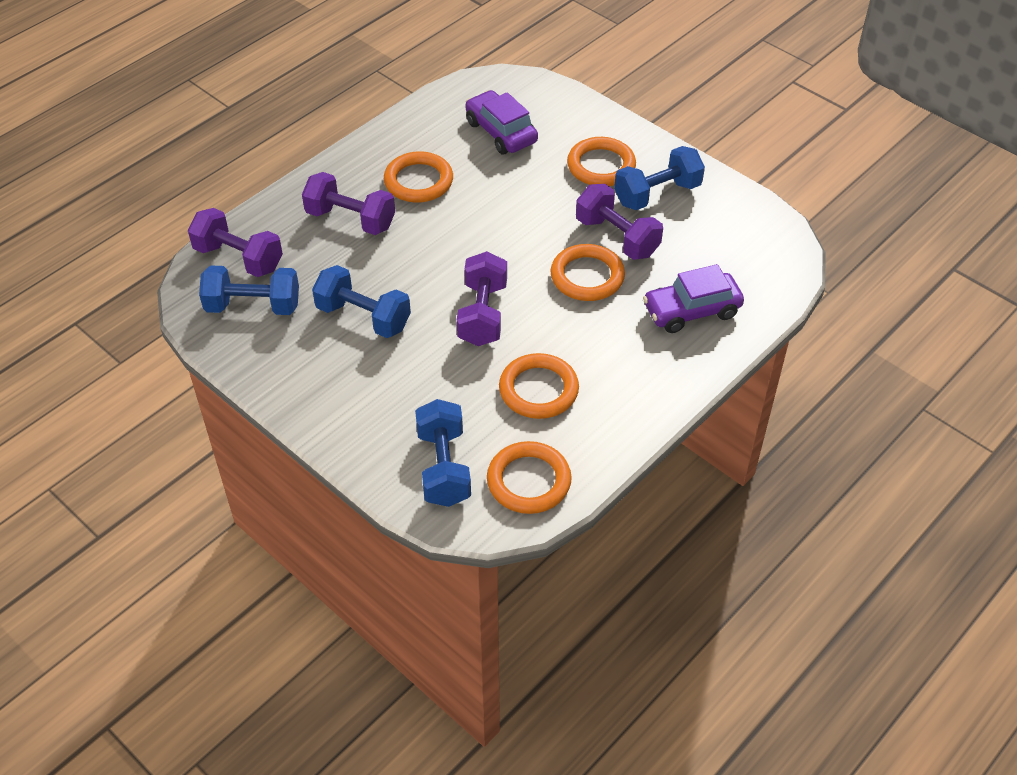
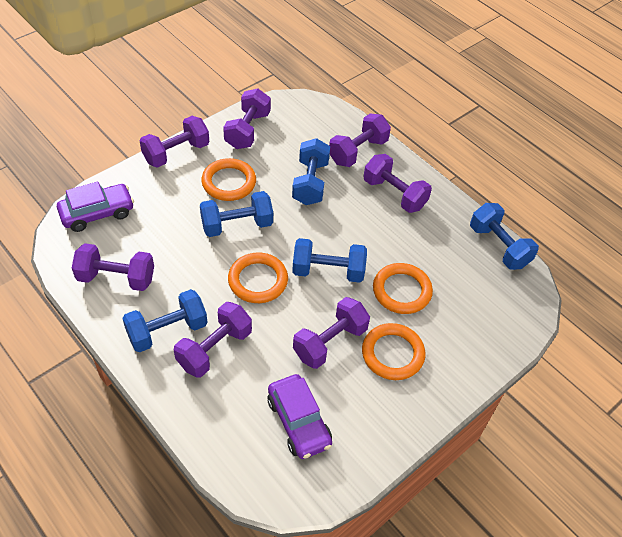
blue dumbbell: 4 -> 5
orange ring: 5 -> 4
purple dumbbell: 4 -> 7

